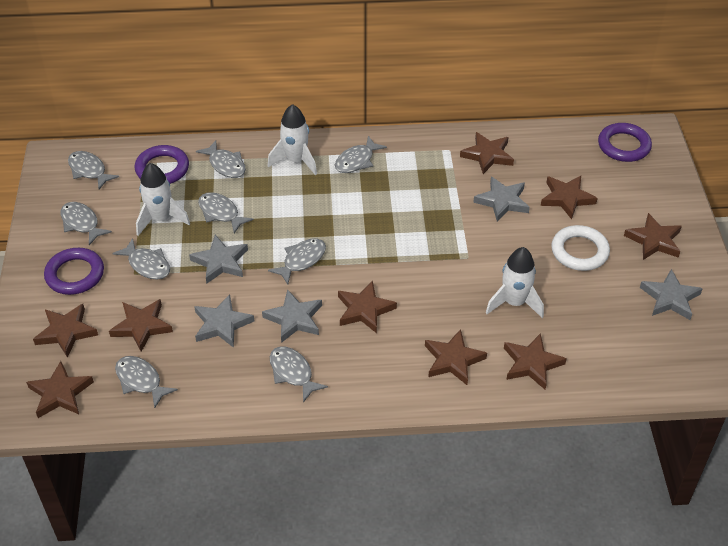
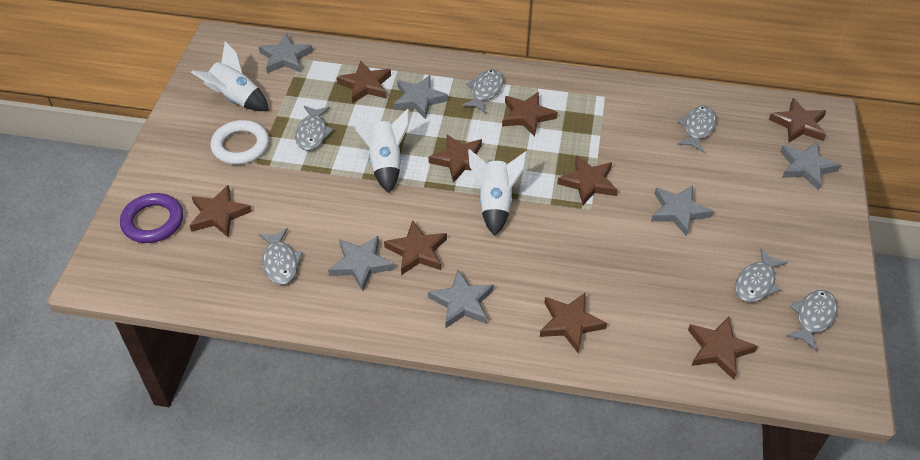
grey fish: 9 -> 6
grey star: 5 -> 6
purple ring: 3 -> 1

